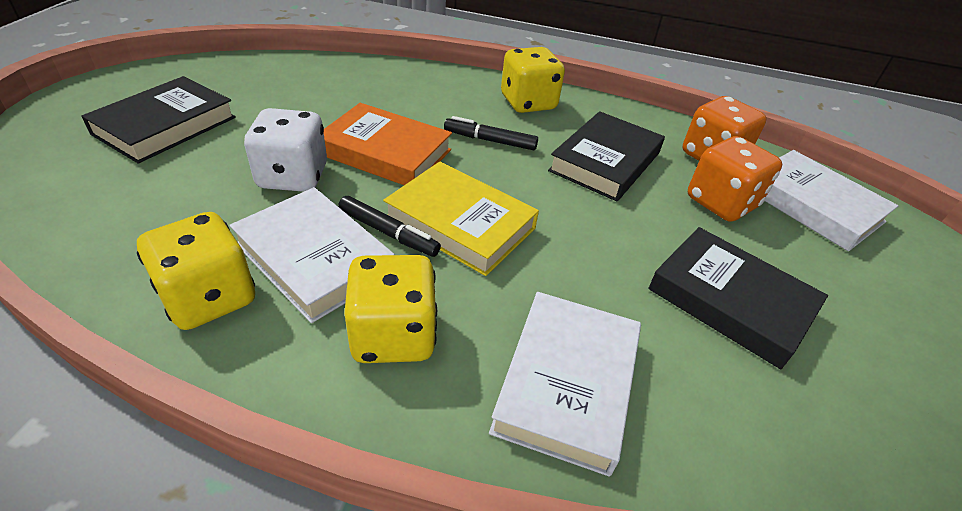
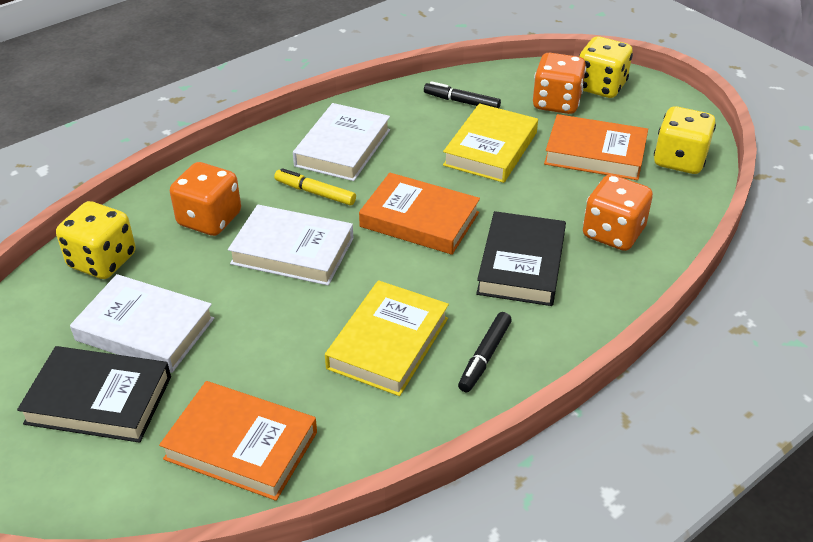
black book: 3 -> 2
orange book: 1 -> 3
orange dice: 2 -> 3
white dice: 1 -> 0
yellow book: 1 -> 2
yellow marker: 0 -> 1

